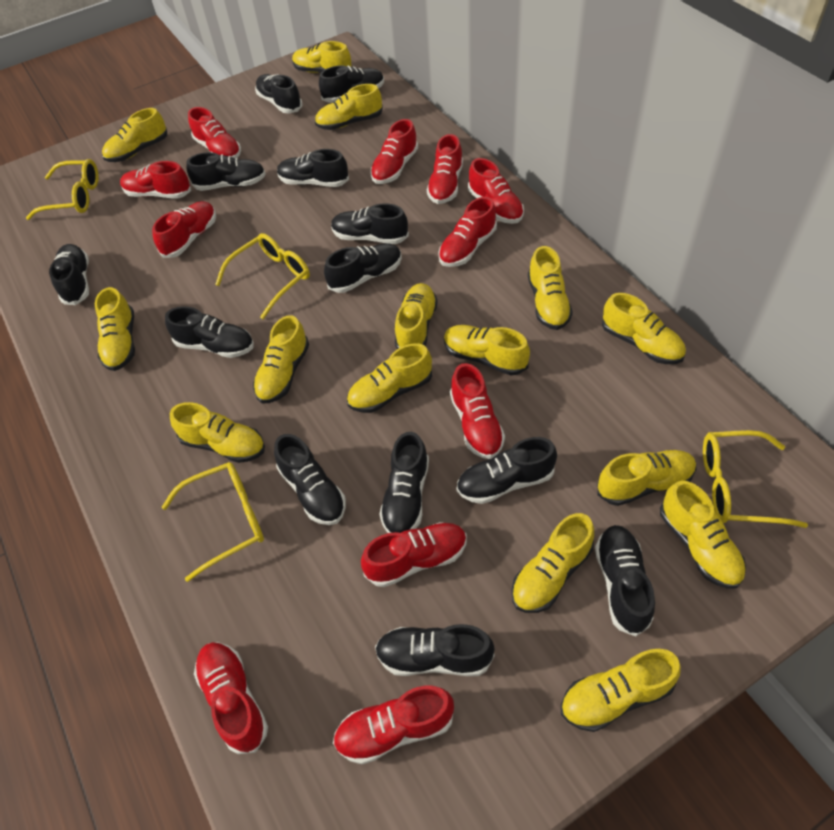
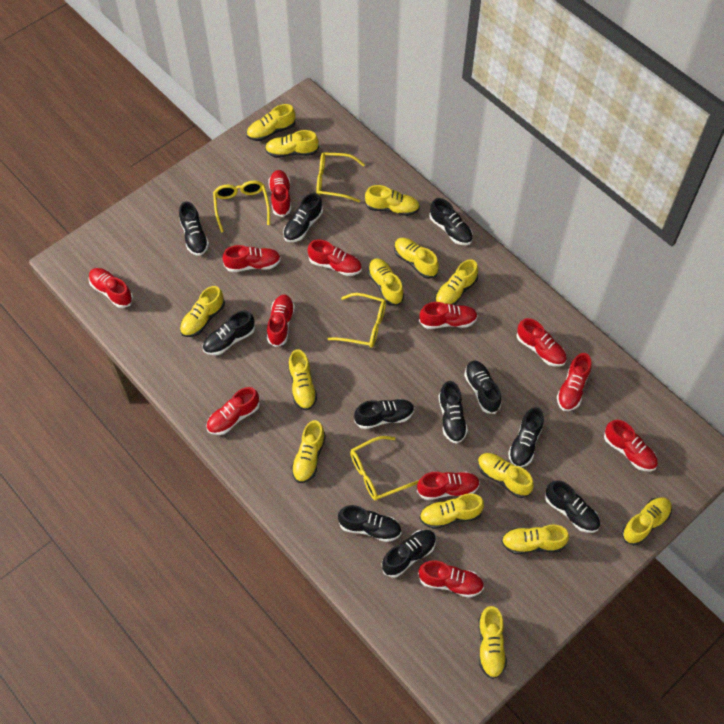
black shoe: 13 -> 11
red shoe: 11 -> 12
yellow shoe: 15 -> 14

